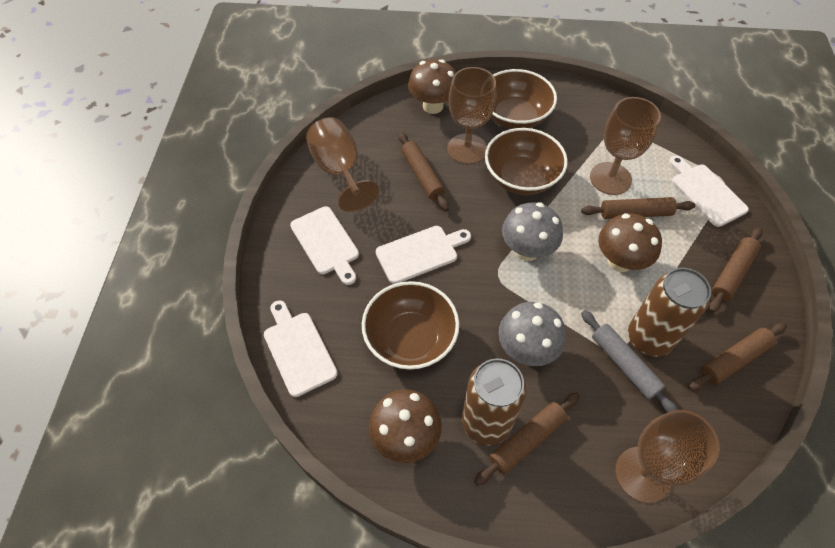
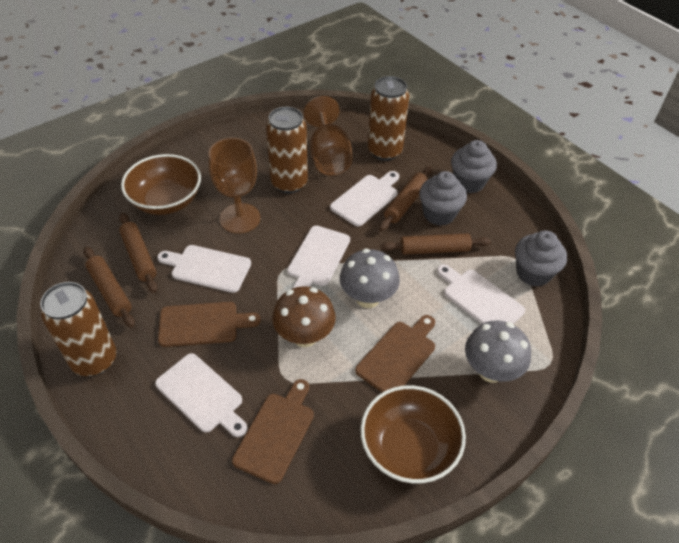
brown bowl: 3 -> 2
brown can: 2 -> 3
brown cutting board: 0 -> 3
brown goblet: 4 -> 2
brown mushroom: 3 -> 1
brown rolling pin: 5 -> 4
grey cupcake: 0 -> 3
grey rolling pin: 1 -> 0
white cutting board: 4 -> 5

